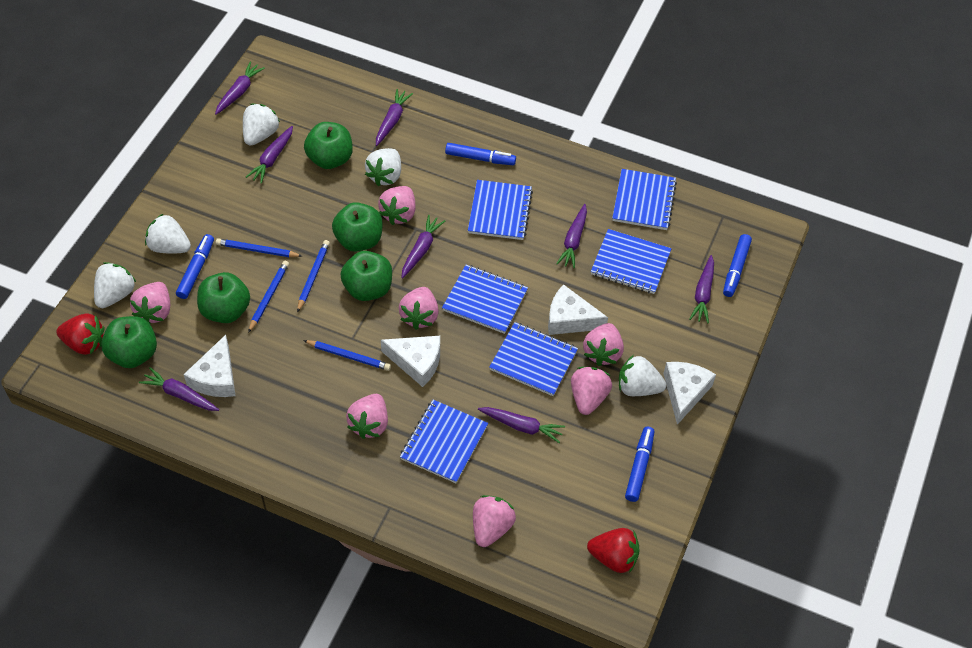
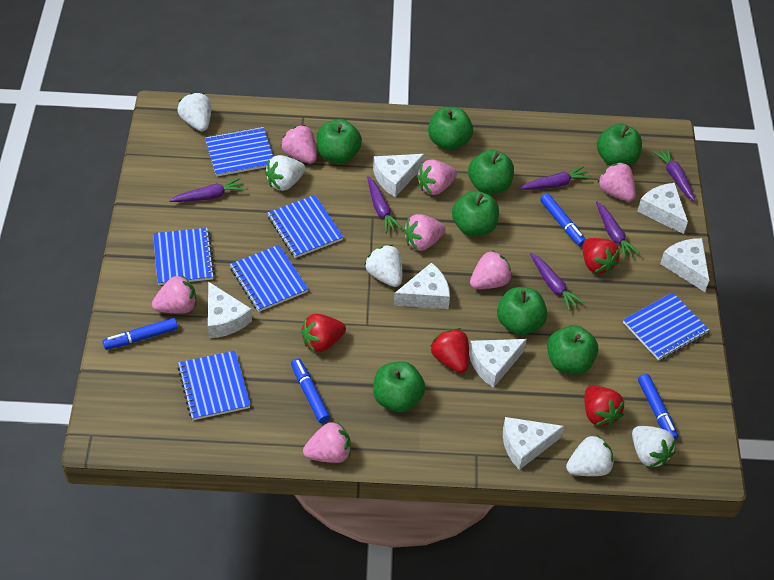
blue pencil: 4 -> 0
green apple: 5 -> 8
purple carrot: 8 -> 6
red strawberry: 2 -> 4
white cheese: 4 -> 7

